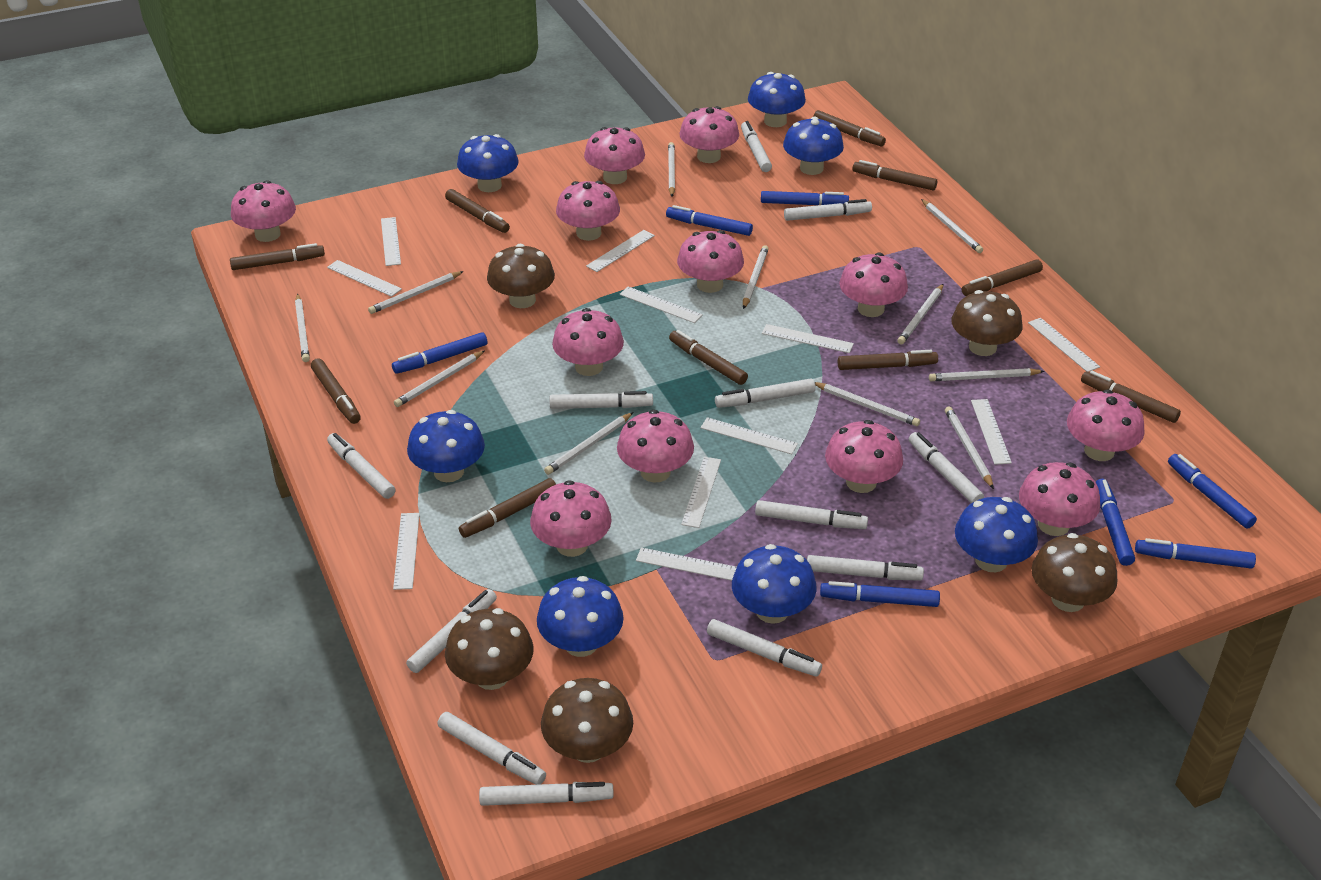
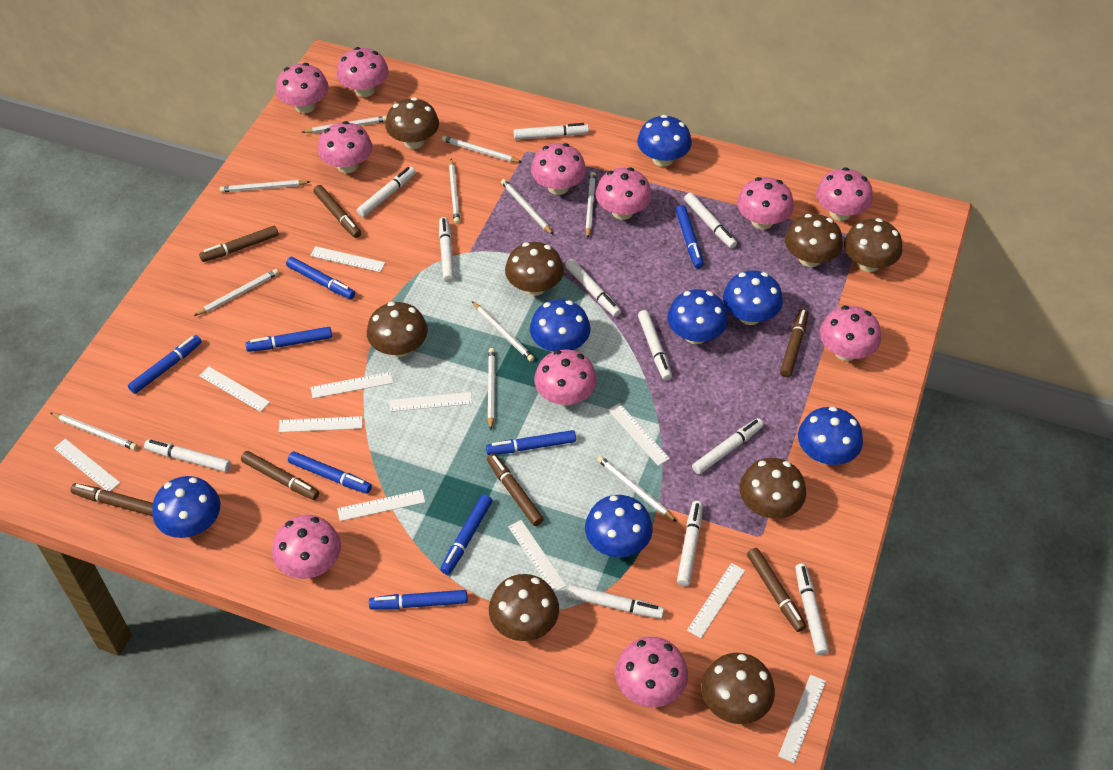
blue marker: 7 -> 8
brown marker: 10 -> 7
brown mushroom: 5 -> 8
pink mushroom: 12 -> 11
white marker: 12 -> 11

